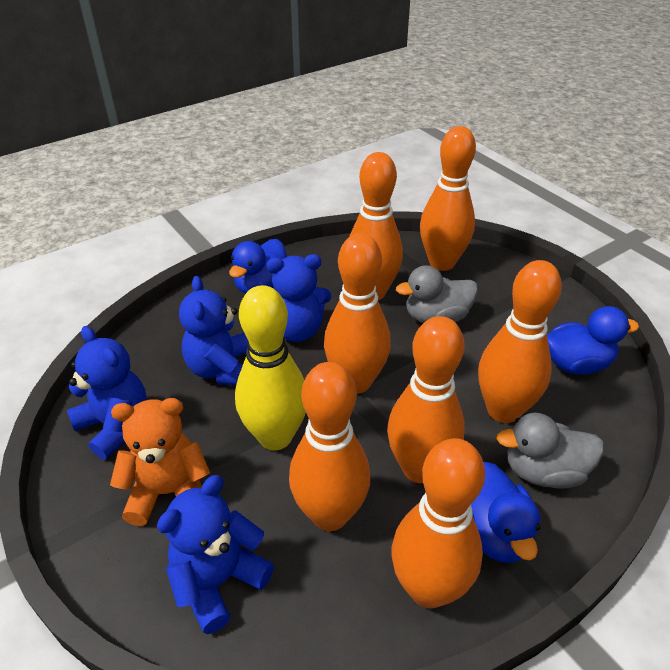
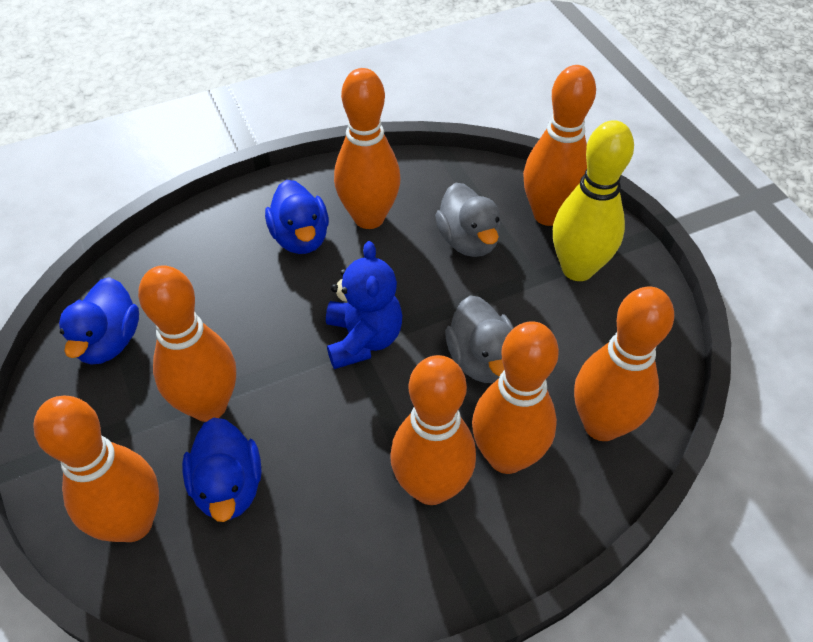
blue teddy bear: 4 -> 1
orange teddy bear: 1 -> 0

